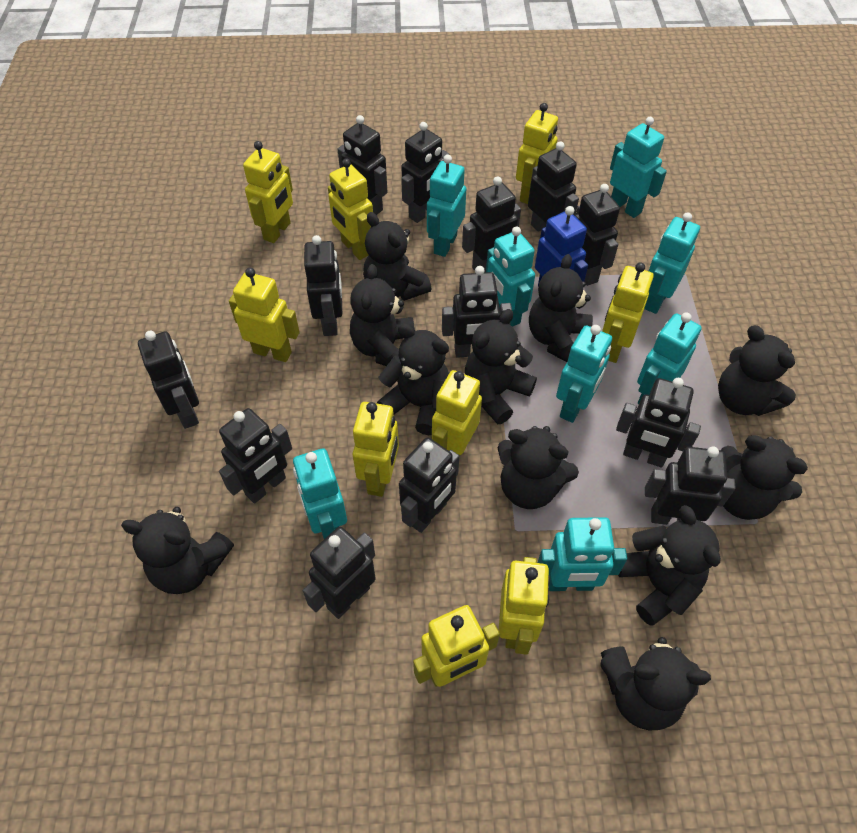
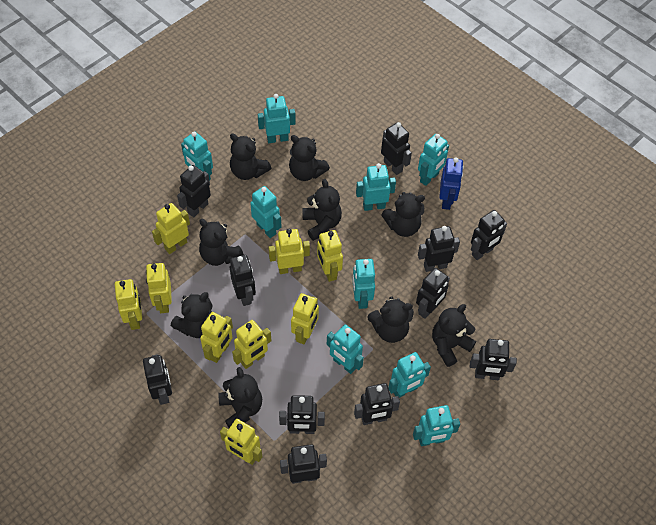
black robot: 13 -> 11
black teddy bear: 11 -> 9
turquoise robot: 8 -> 9

